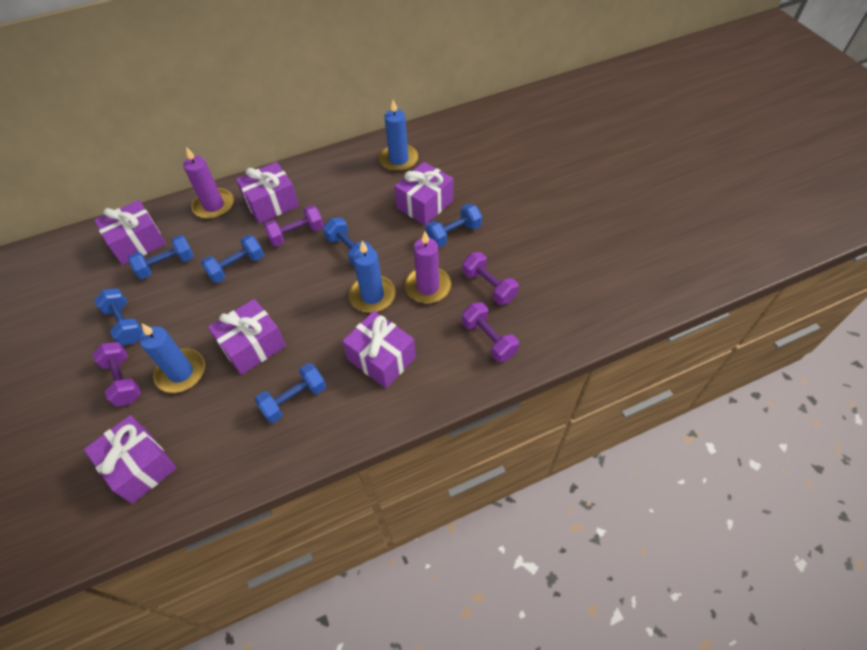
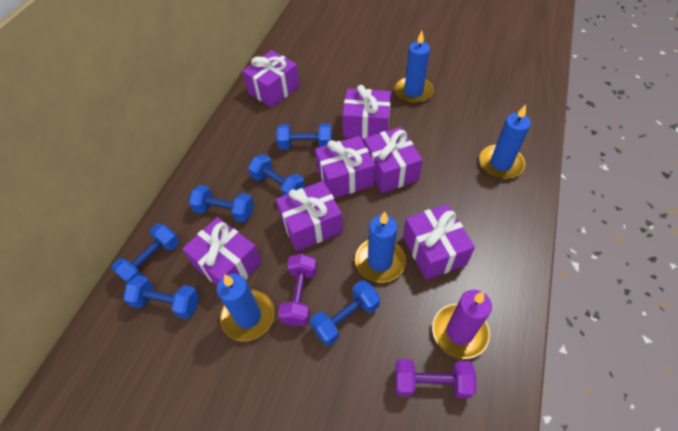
blue candle: 3 -> 4
purple candle: 2 -> 1
purple dumbbell: 4 -> 2
purple gift: 6 -> 7

